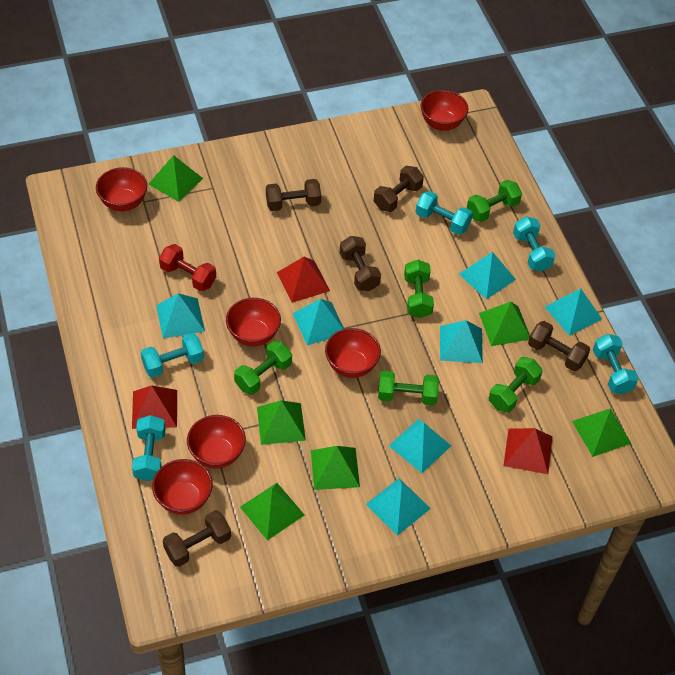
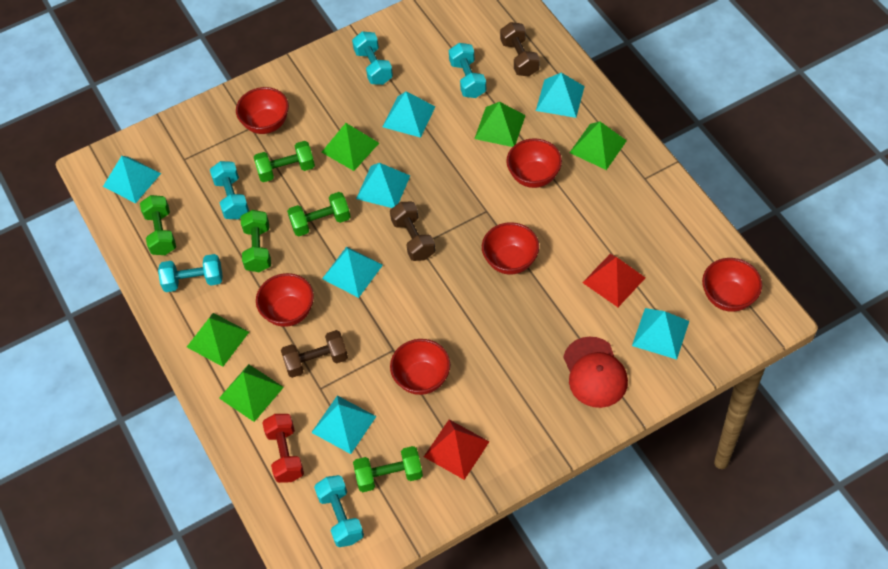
brown dumbbell: 5 -> 3
green pyramid: 6 -> 5
red cap: 0 -> 1
red pyramid: 3 -> 2

